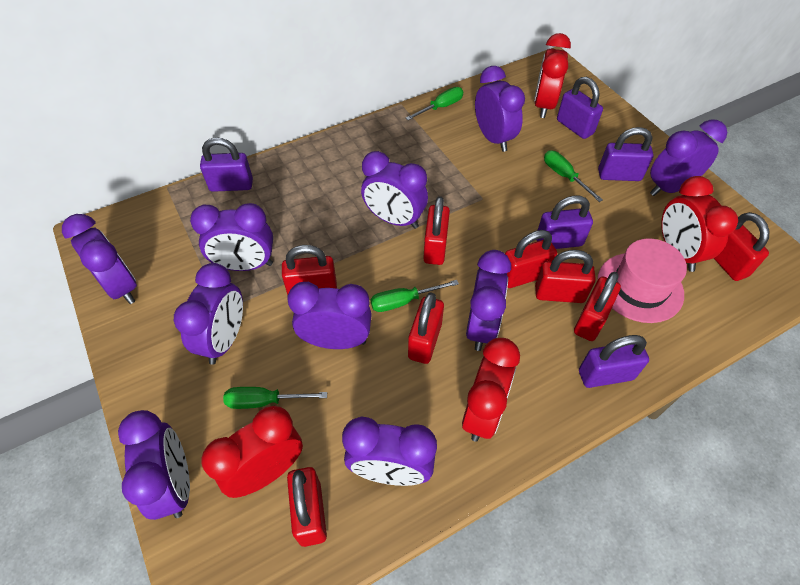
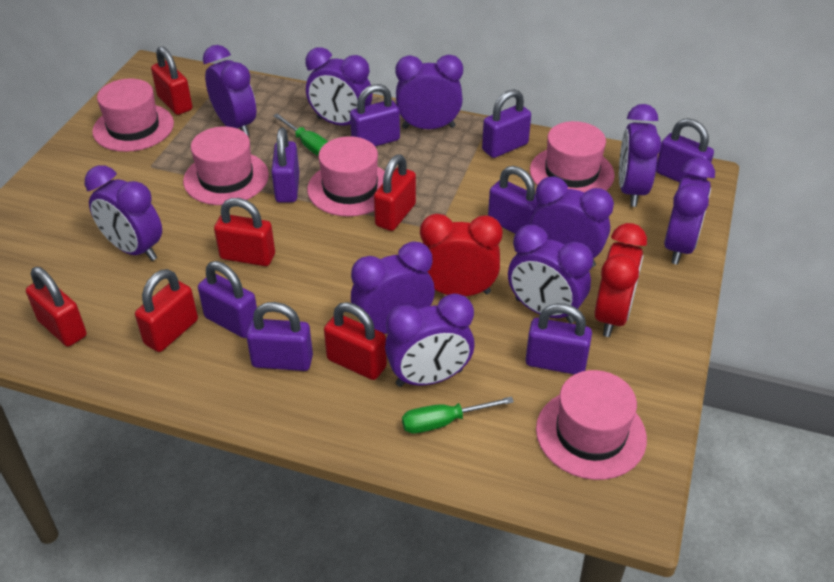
green screwdriver: 4 -> 2
pink hat: 1 -> 5
purple padlock: 5 -> 8
red clock: 4 -> 2
red padlock: 8 -> 6

